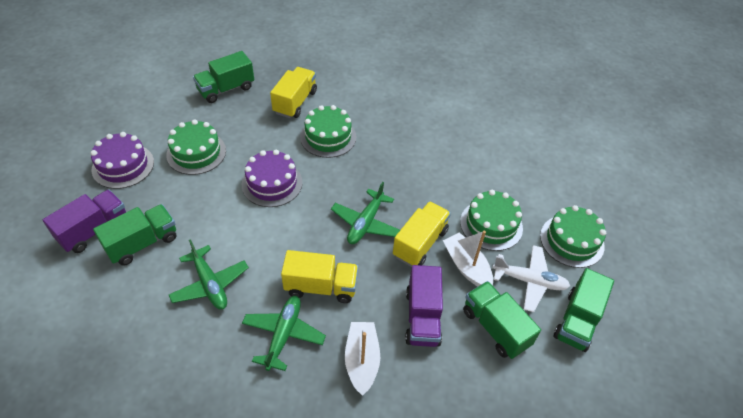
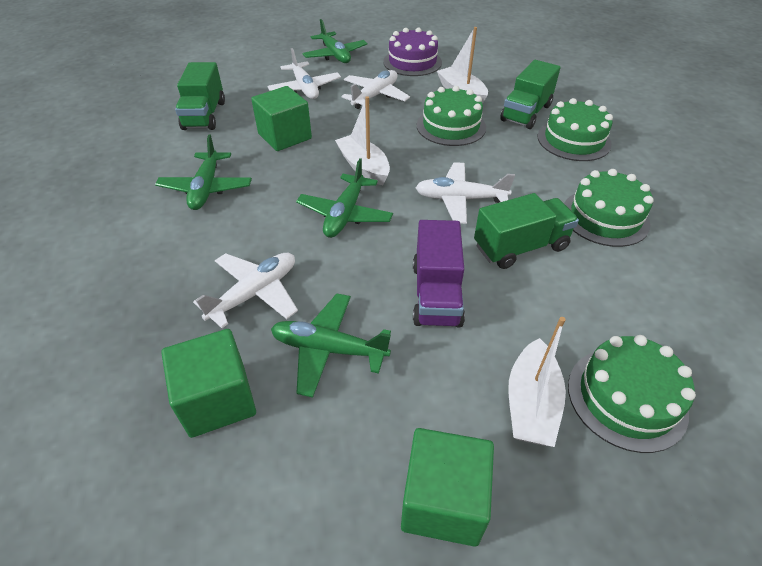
green cube: 0 -> 3
green plane: 3 -> 4
green truck: 4 -> 3
purple cake: 2 -> 1
purple truck: 2 -> 1
white boat: 2 -> 3
white plane: 1 -> 4
yellow truck: 3 -> 0

